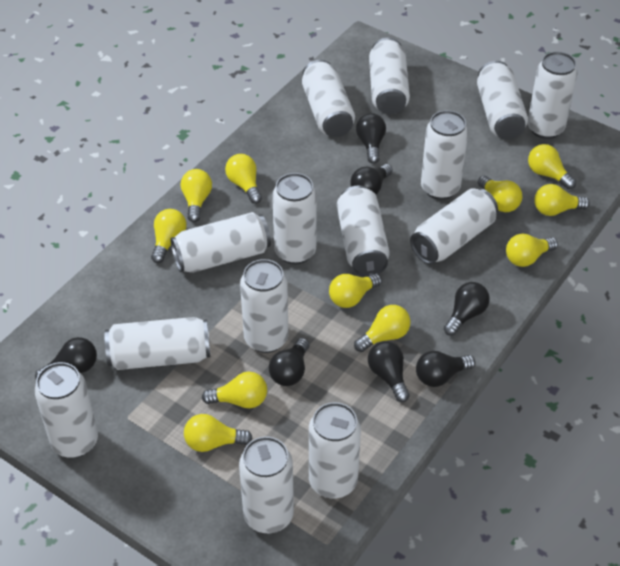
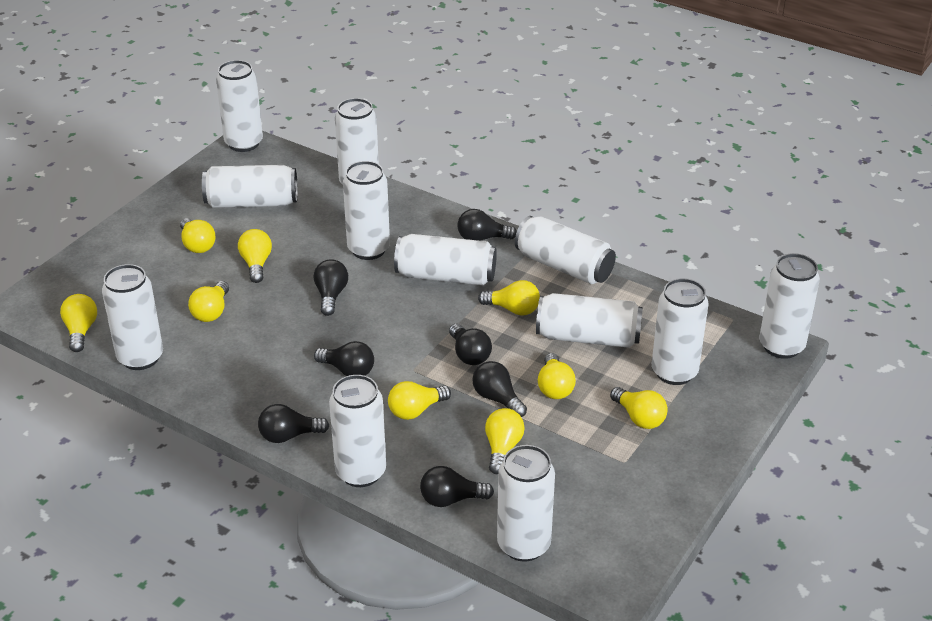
white can: 14 -> 12
yellow light bulb: 11 -> 9

